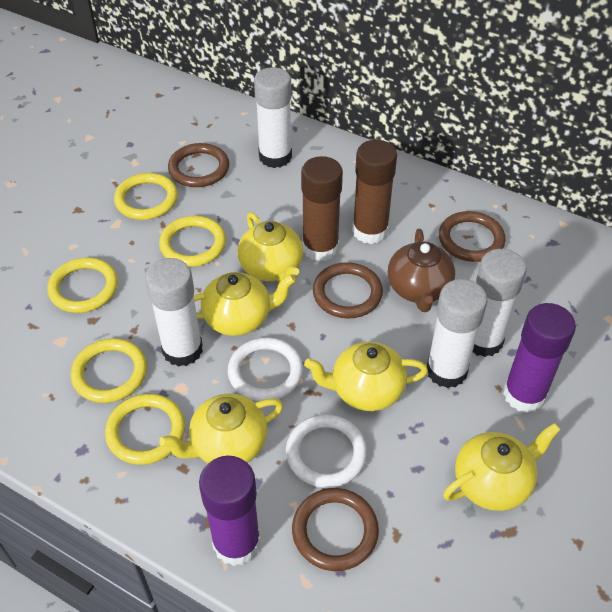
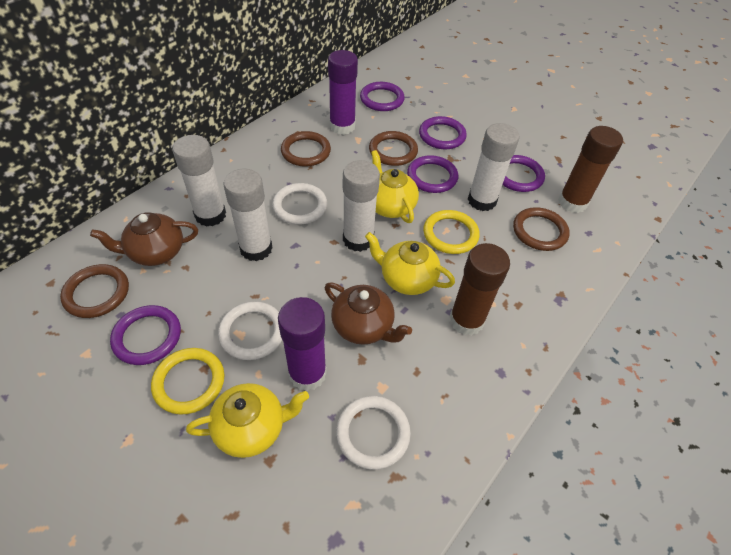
brown teapot: 1 -> 2
purple ring: 0 -> 5
white ring: 2 -> 3
yellow ring: 5 -> 2
yellow teapot: 5 -> 3

